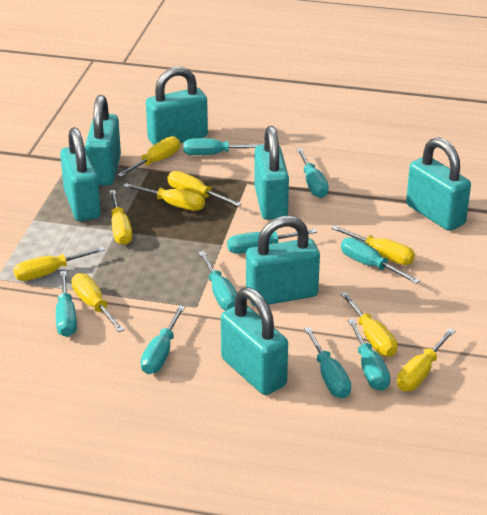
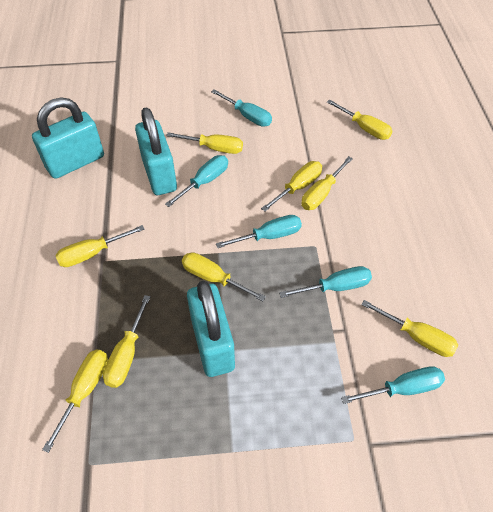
turquoise padlock: 7 -> 3
turquoise screwdriver: 9 -> 5

